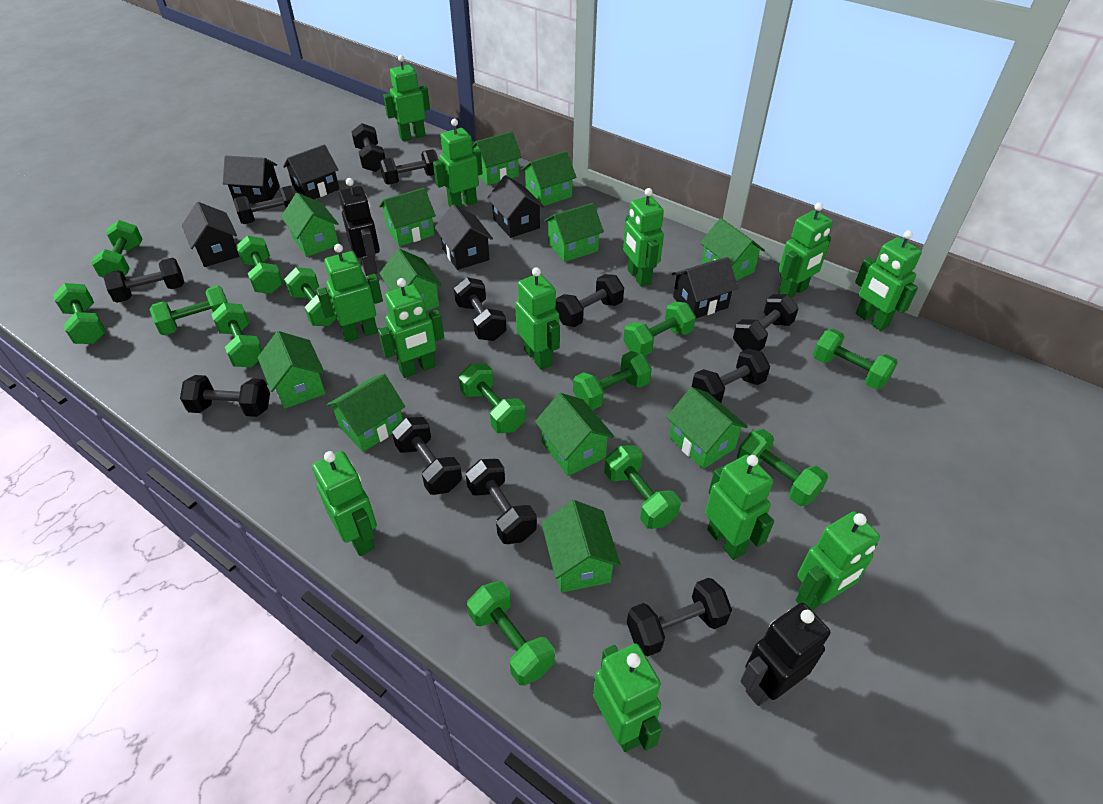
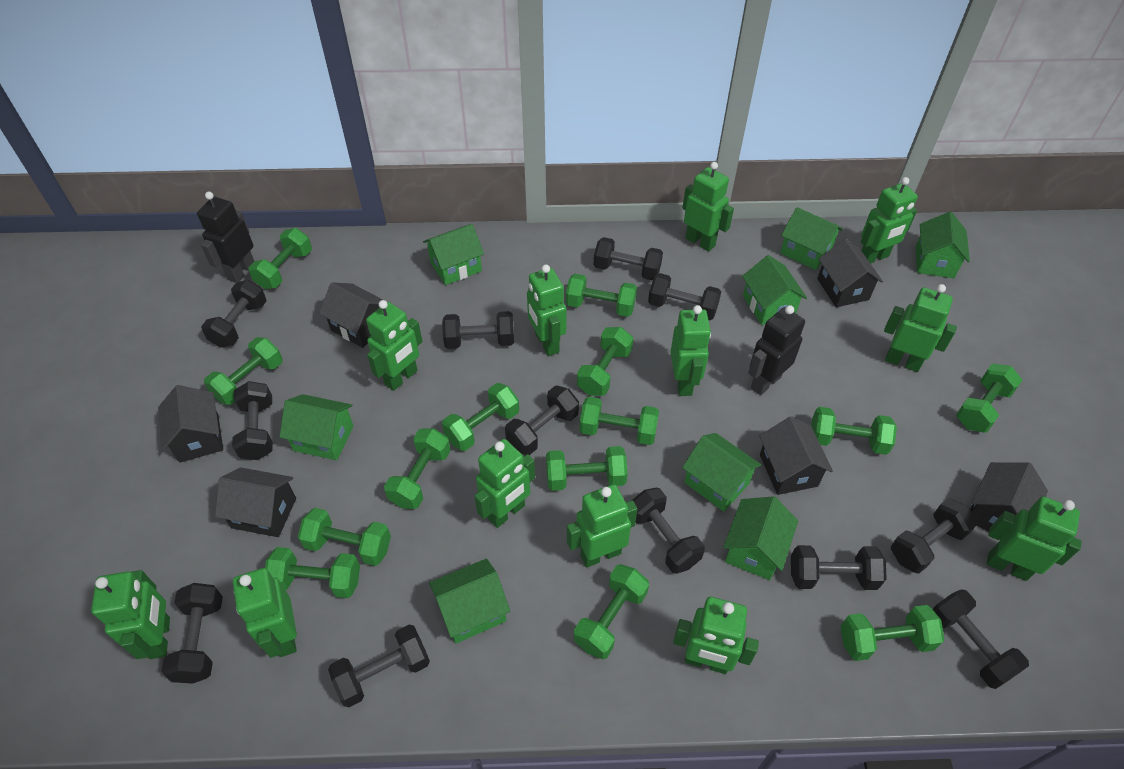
green dumbbell: 13 -> 14
green house: 12 -> 8

